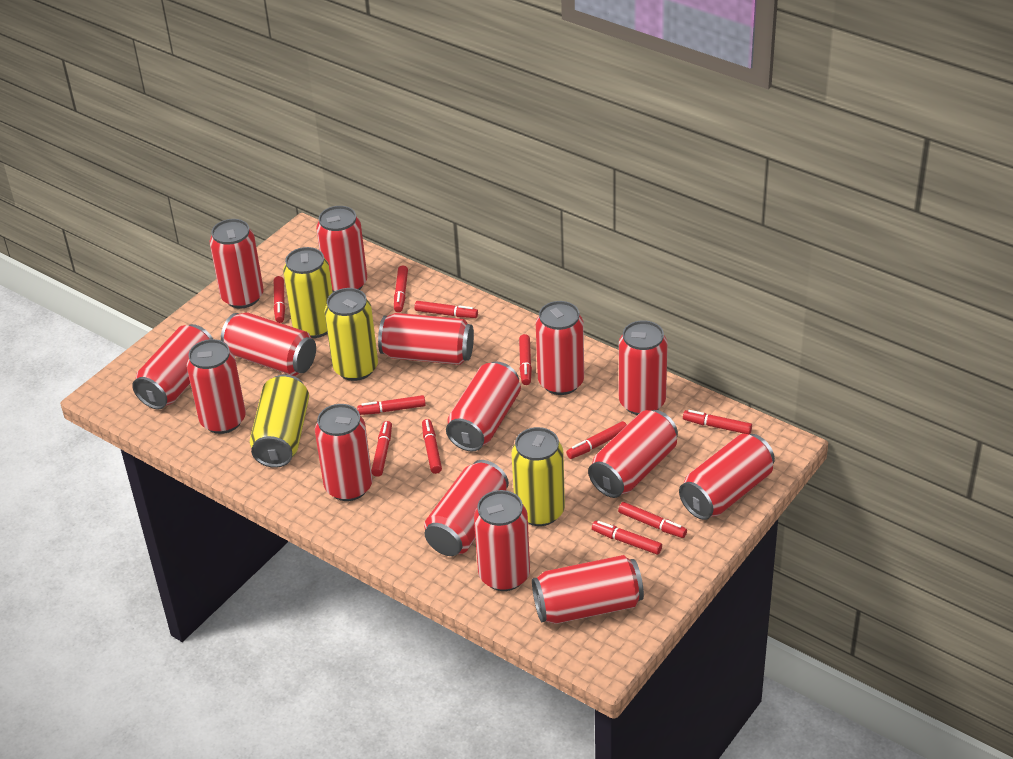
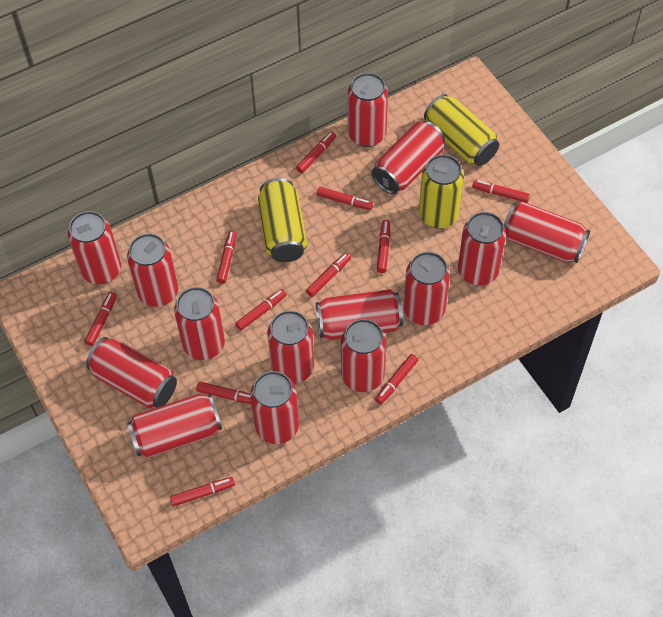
red can: 15 -> 14
yellow can: 4 -> 3

